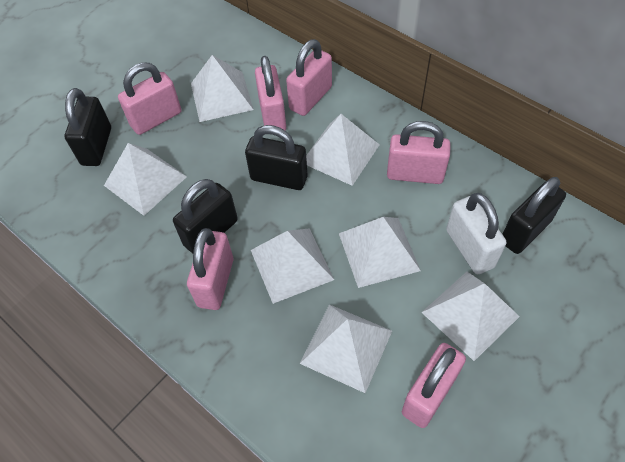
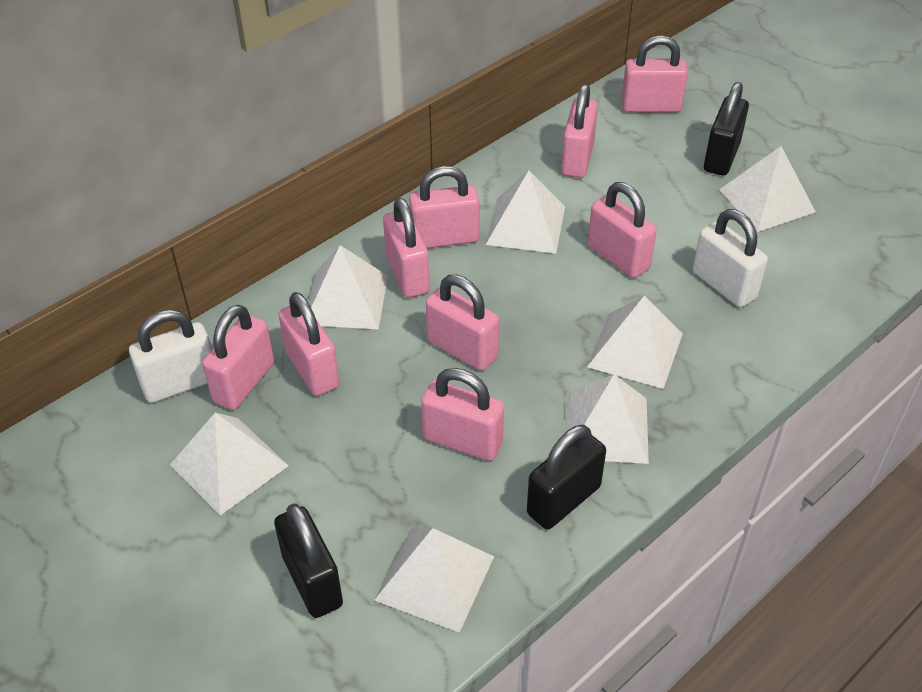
black padlock: 4 -> 3
pink padlock: 6 -> 9
white padlock: 1 -> 2

